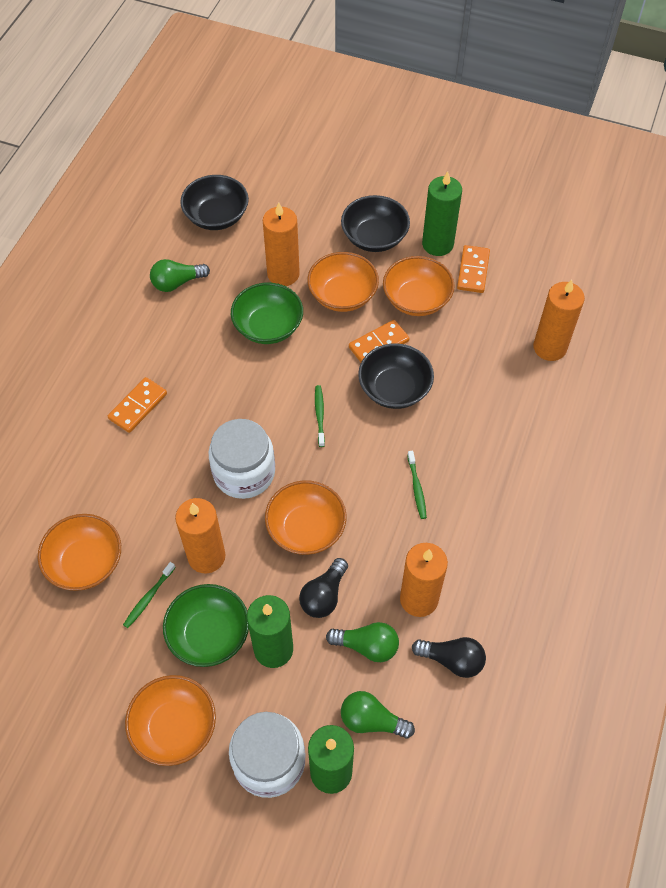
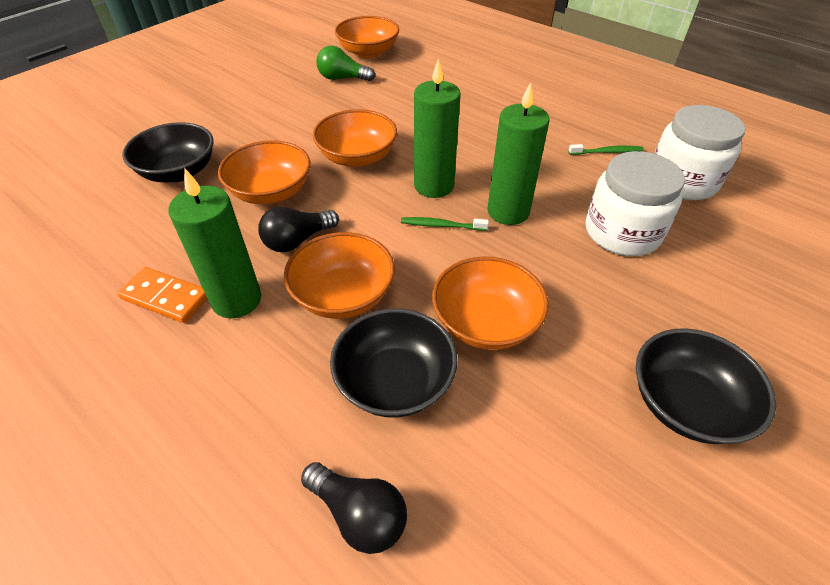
green bowl: 2 -> 0
green light bulb: 3 -> 1
green toothbrush: 3 -> 2
orange candle: 4 -> 0
orange domino: 3 -> 1

